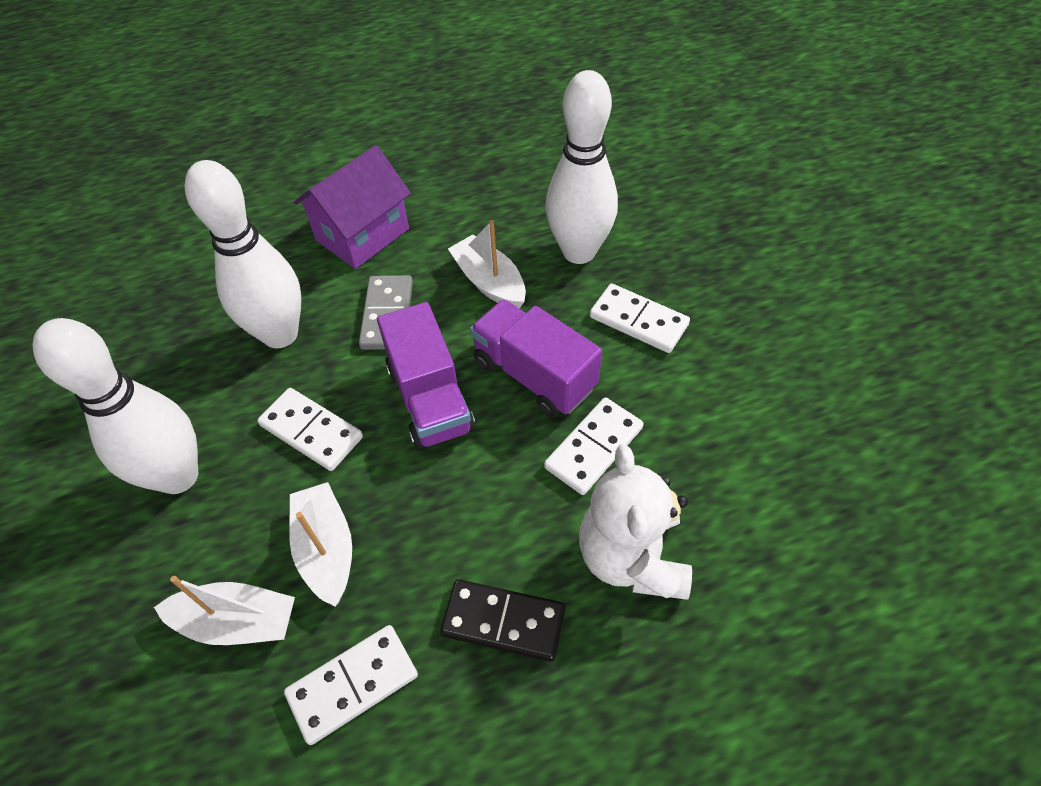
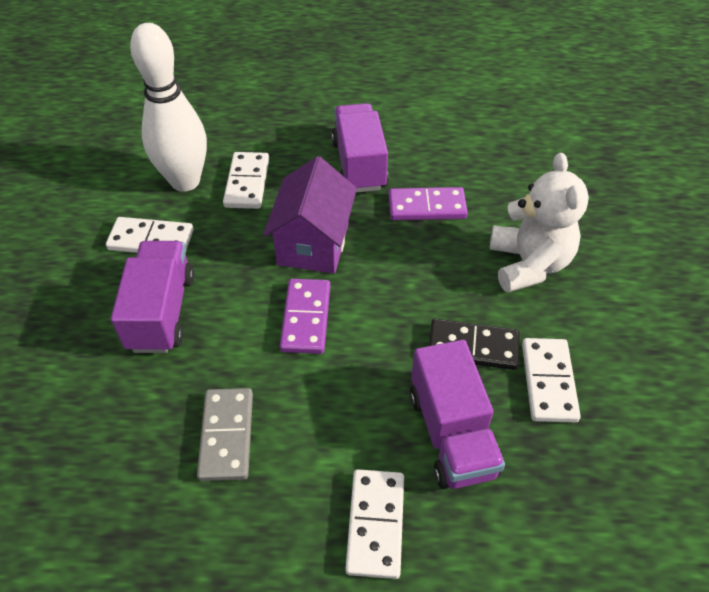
purple domino: 0 -> 2
purple truck: 2 -> 3
white boat: 3 -> 0
white bowling pin: 3 -> 1

